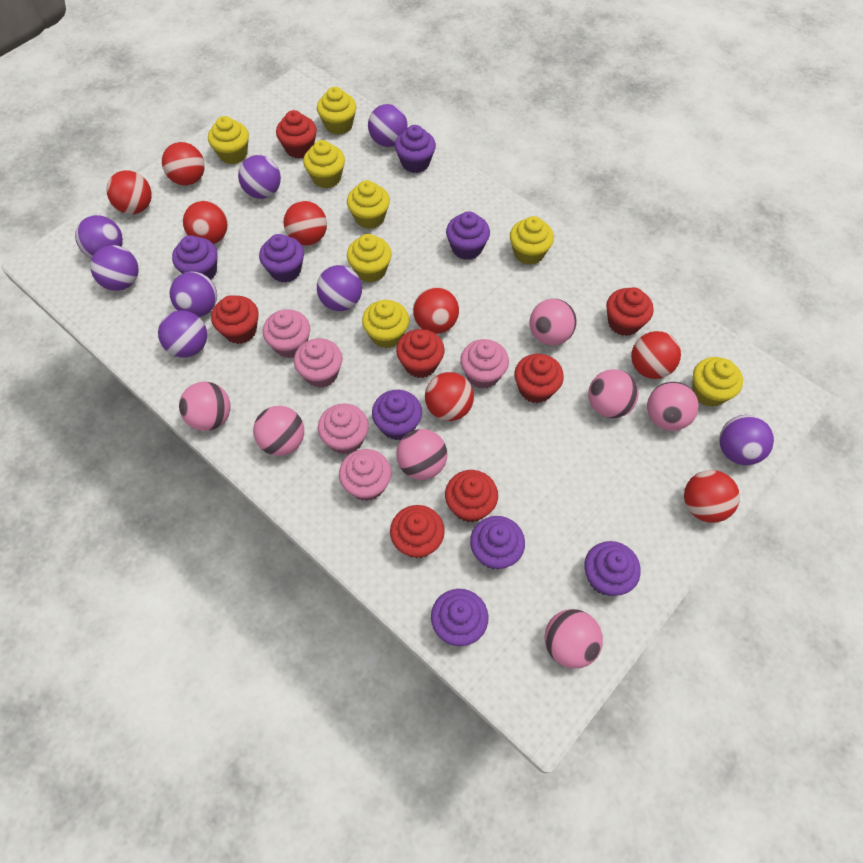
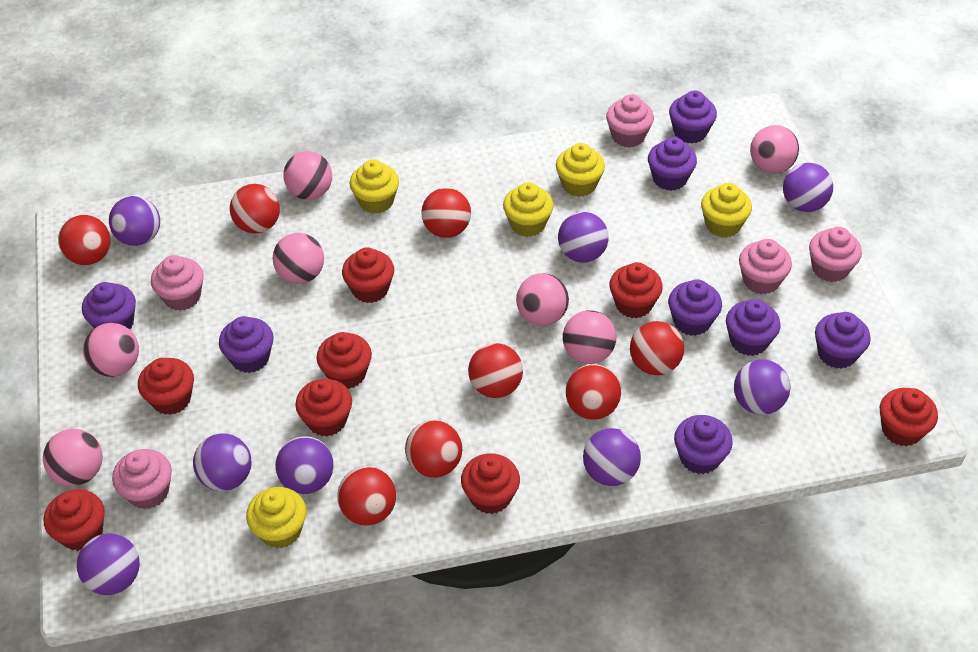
red cupcake: 7 -> 8
yellow cupcake: 8 -> 5

